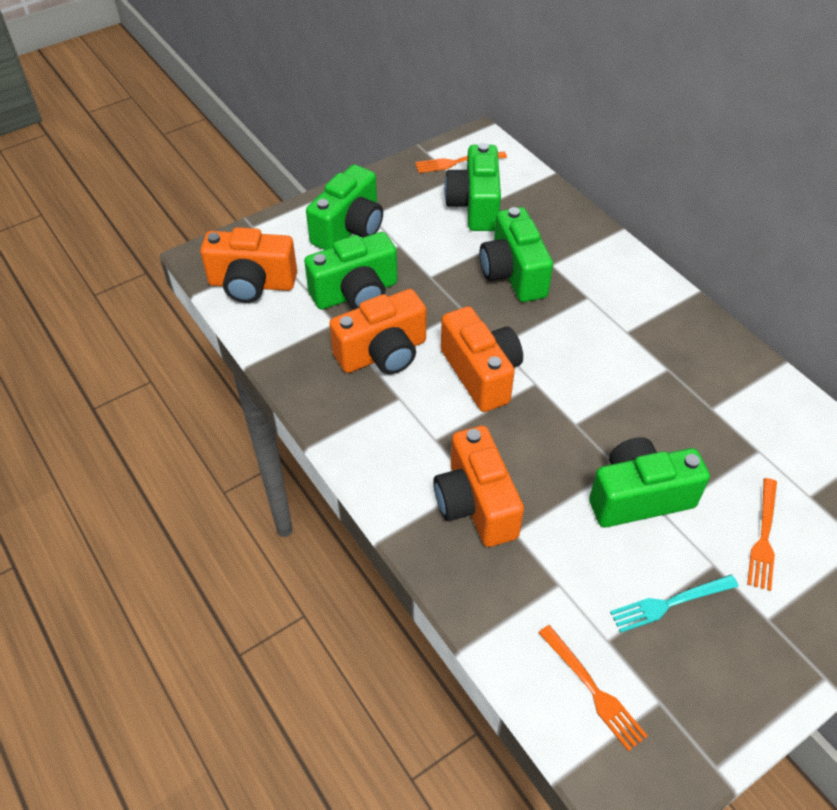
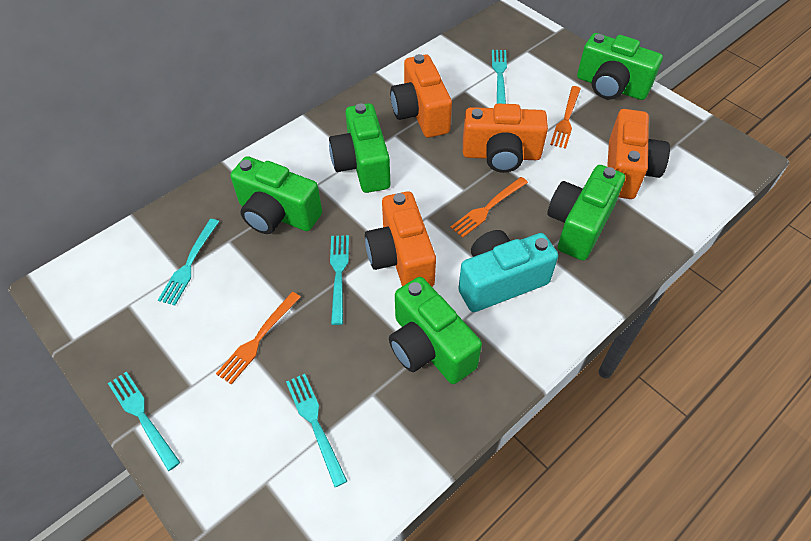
turquoise camera: 0 -> 1
turquoise fork: 1 -> 5

